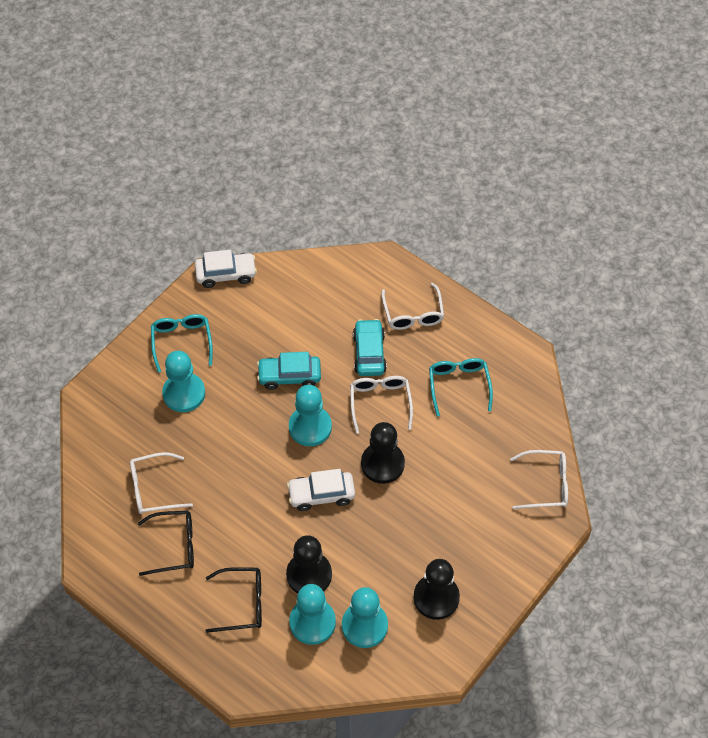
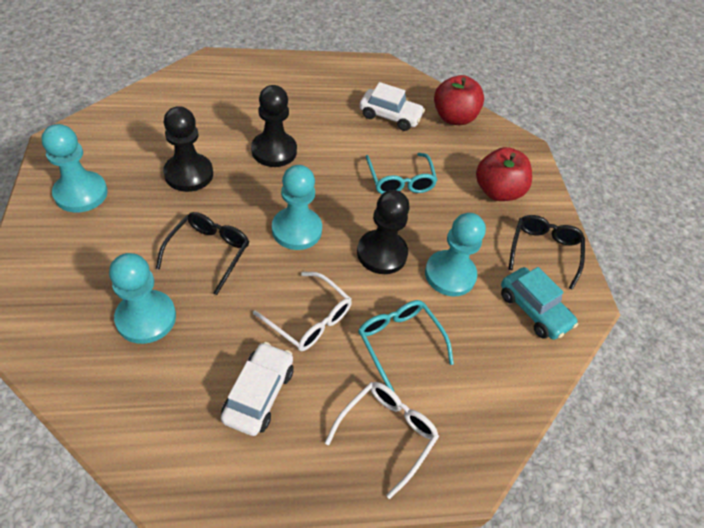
red apple: 0 -> 2
turquoise car: 2 -> 1
white glasses: 4 -> 2

